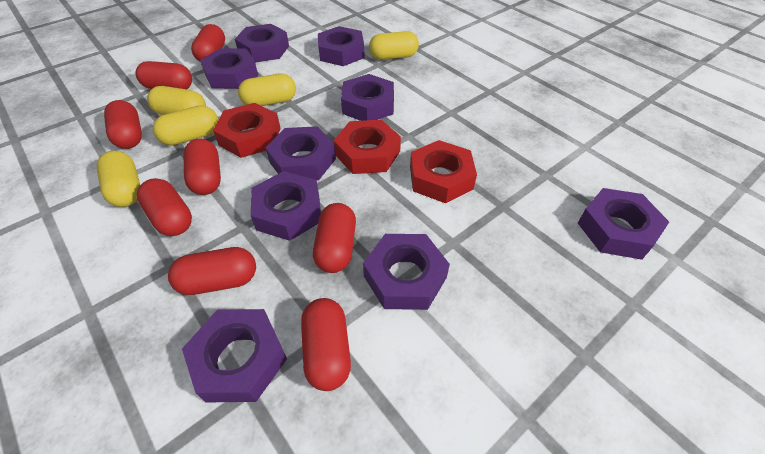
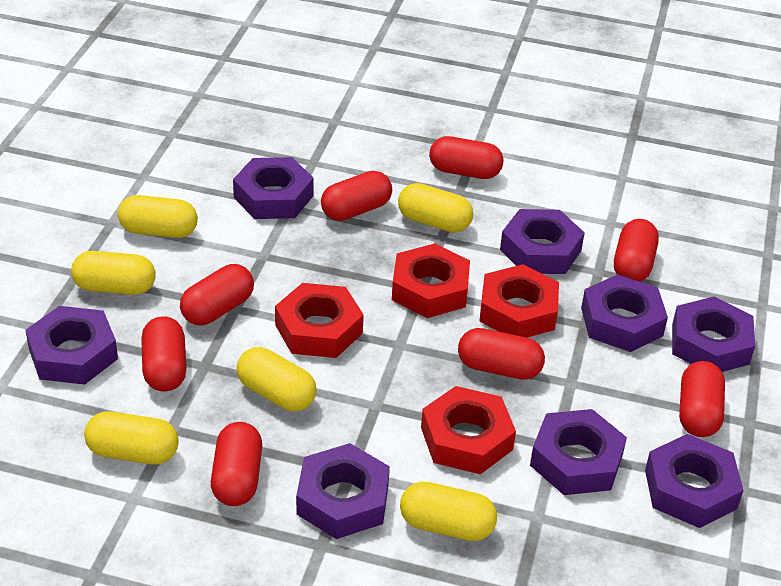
purple nut: 9 -> 8
red nut: 3 -> 4
yellow capsule: 5 -> 6

